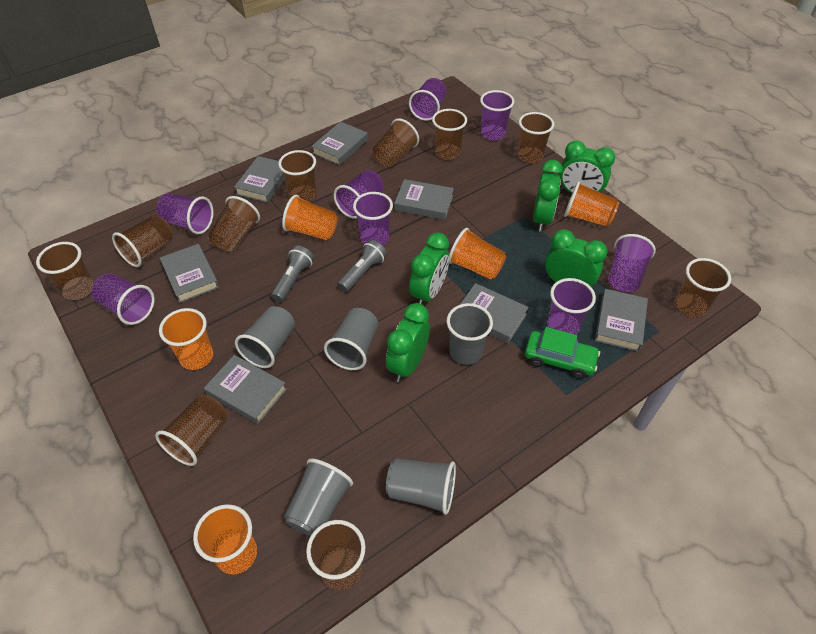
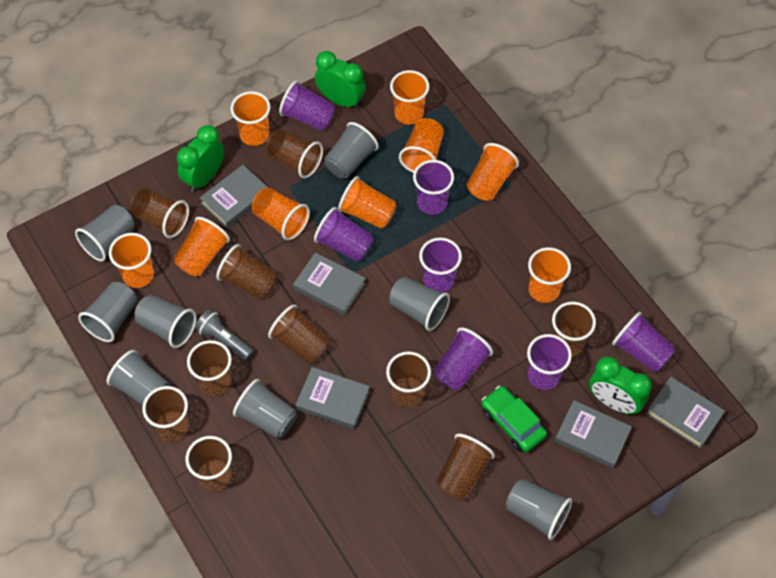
green clock: 5 -> 3
grey book: 7 -> 5
grey cup: 5 -> 8
grey flashlight: 2 -> 1
orange cup: 5 -> 9
purple cup: 8 -> 7

